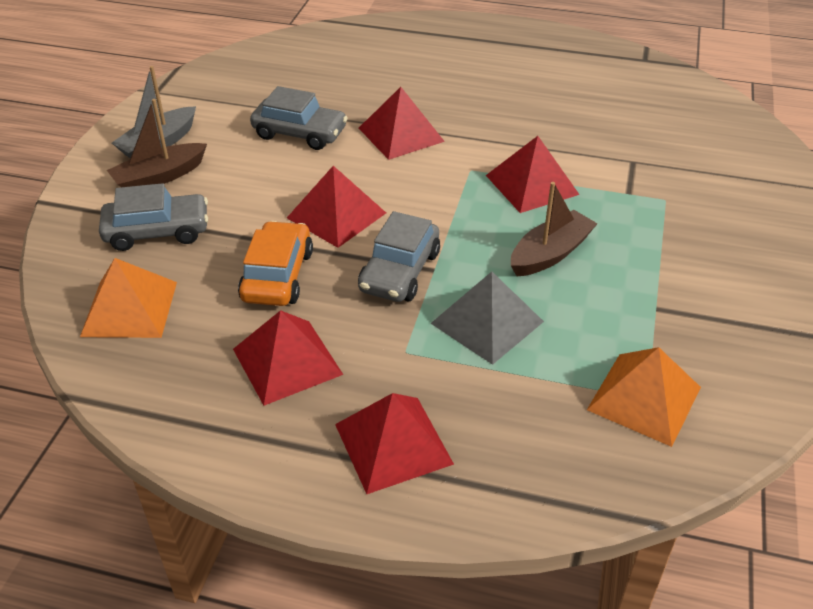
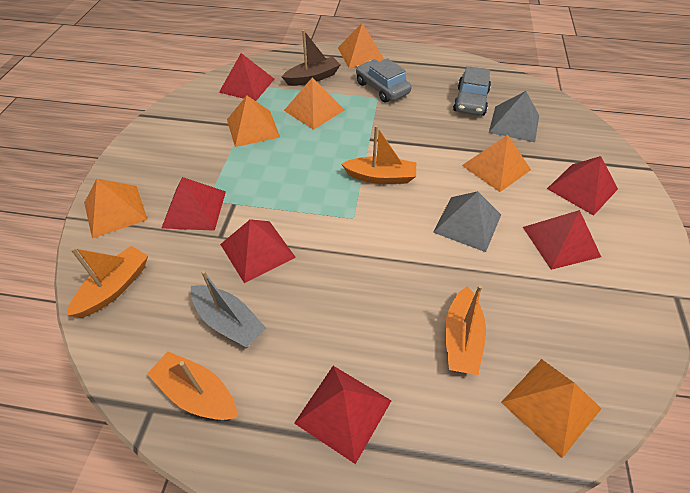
brown boat: 2 -> 1
grey car: 3 -> 2
grey pyramid: 1 -> 2
orange boat: 0 -> 4
orange car: 1 -> 0
orange pyramid: 2 -> 6
red pyramid: 5 -> 6

